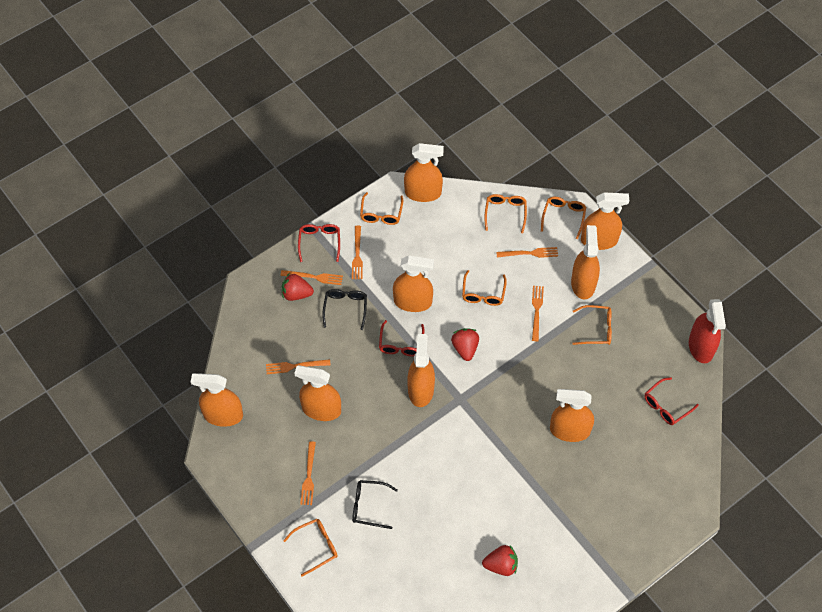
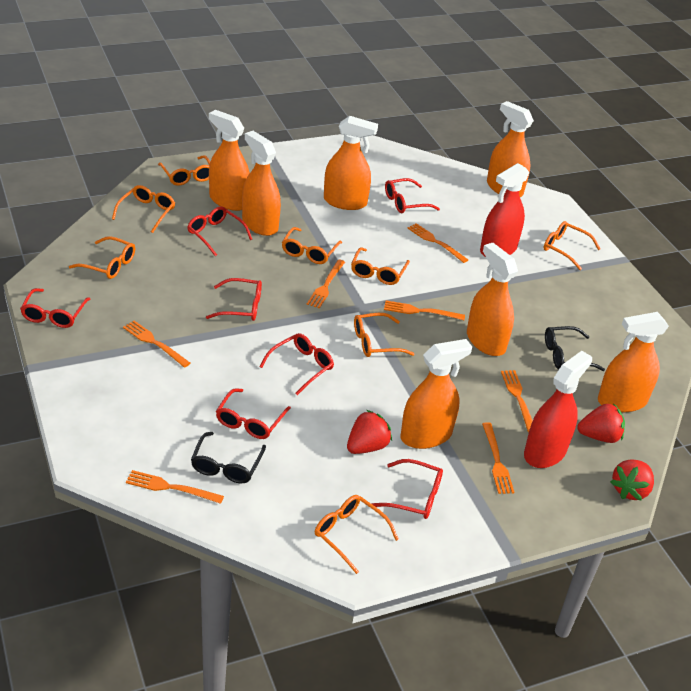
orange fork: 6 -> 7
orange glasses: 6 -> 8
orange spray bottle: 8 -> 7
red glasses: 3 -> 7
red spray bottle: 1 -> 2

